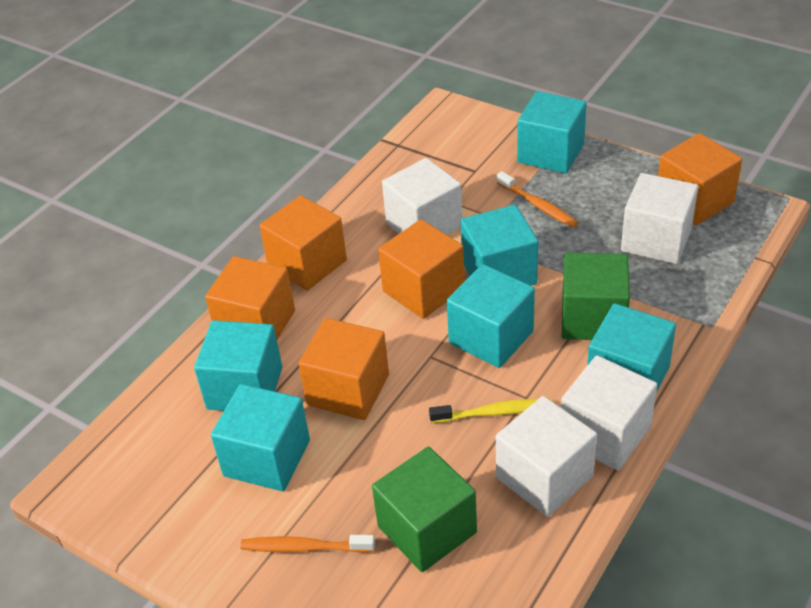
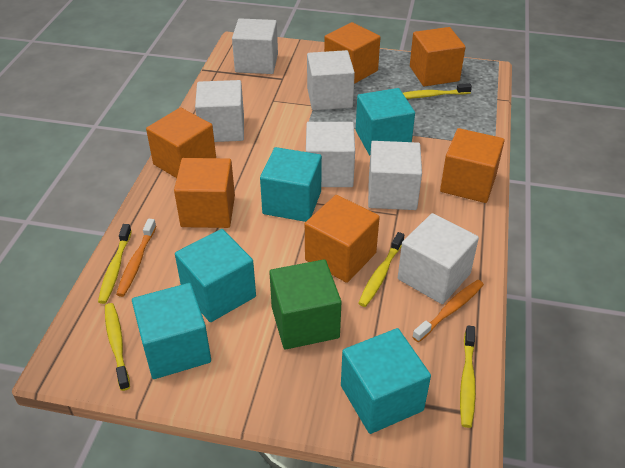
green cube: 2 -> 1
orange cube: 5 -> 6
turquoise cube: 6 -> 5
white cube: 4 -> 6
yellow toothbrush: 1 -> 5

